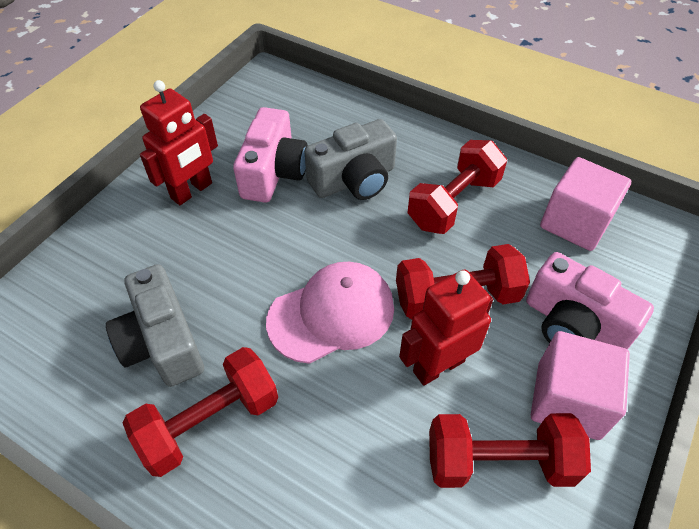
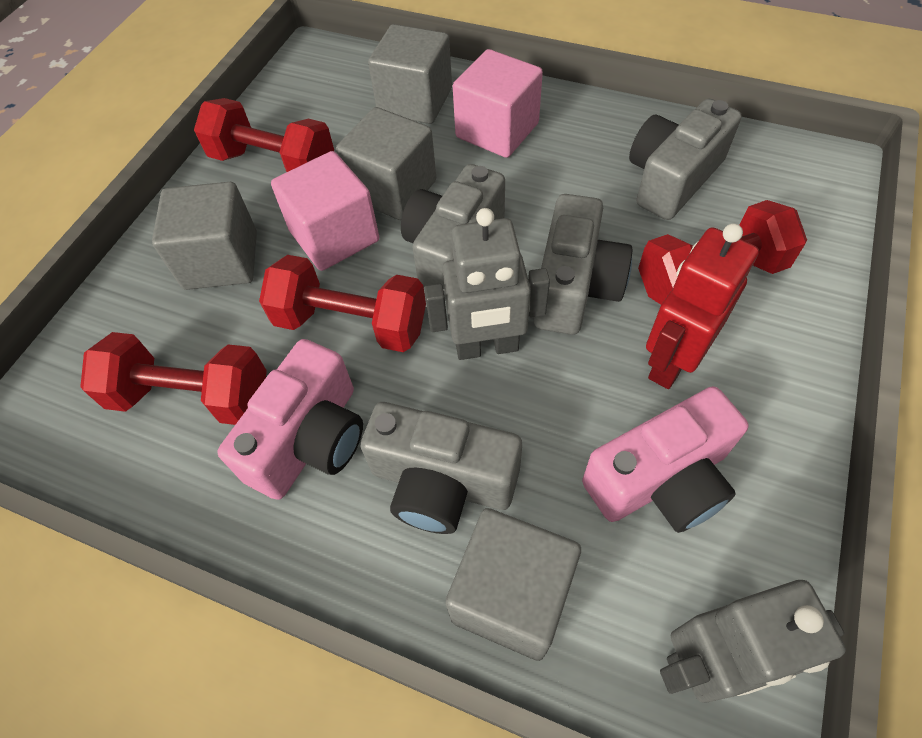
grey camera: 2 -> 4
grey cube: 0 -> 4
grey robot: 0 -> 2
pink cap: 1 -> 0
red robot: 2 -> 1

